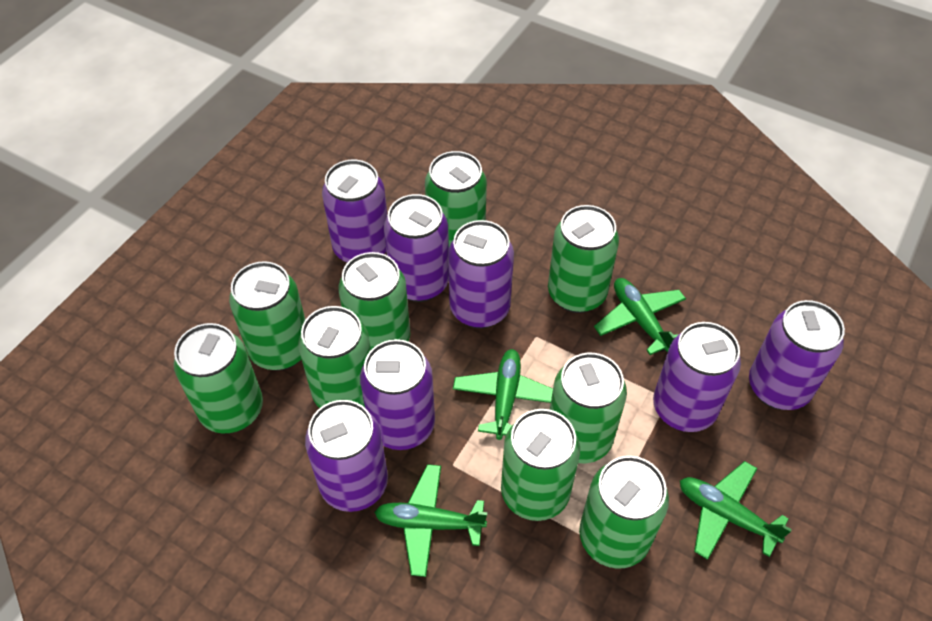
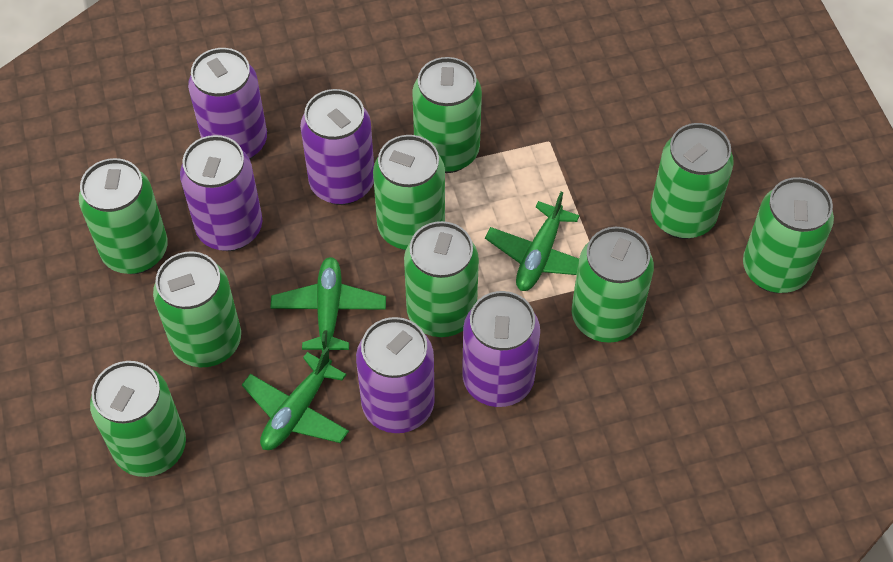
green plane: 4 -> 3
purple can: 7 -> 5

